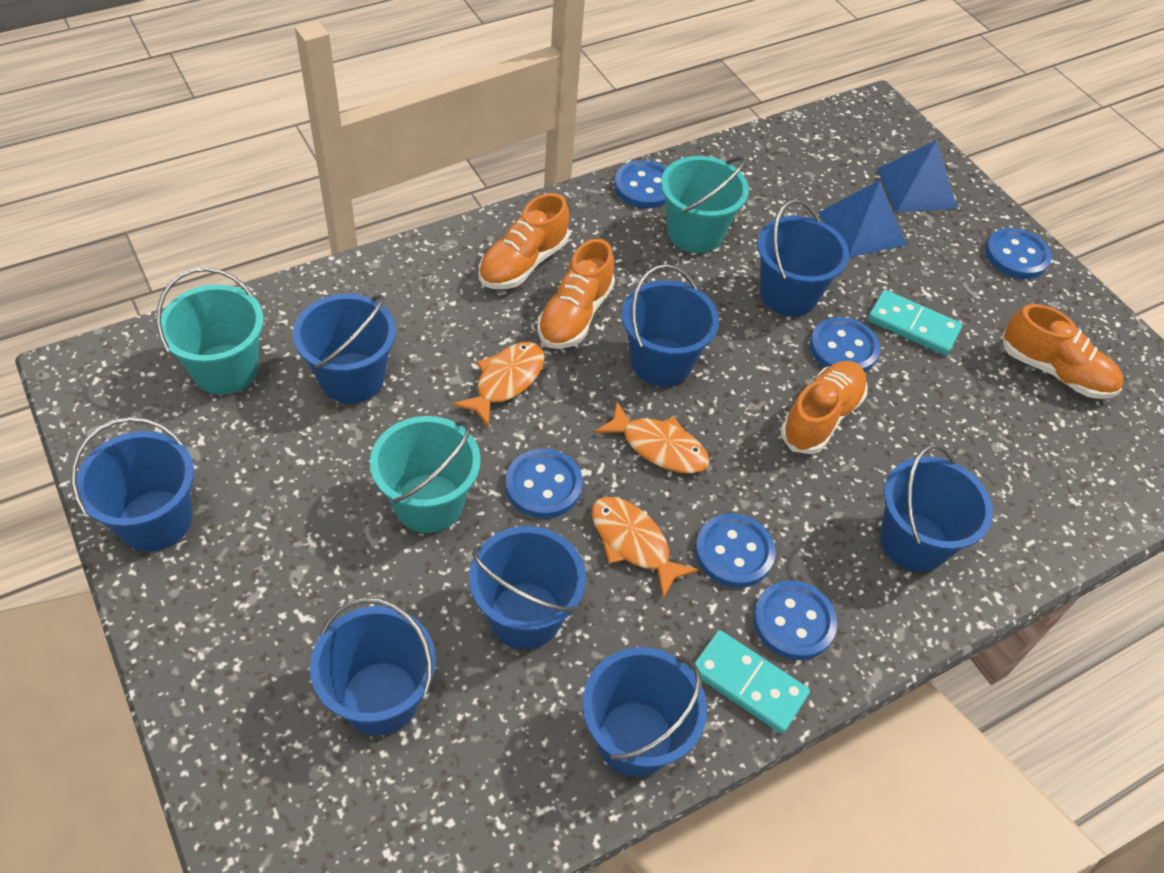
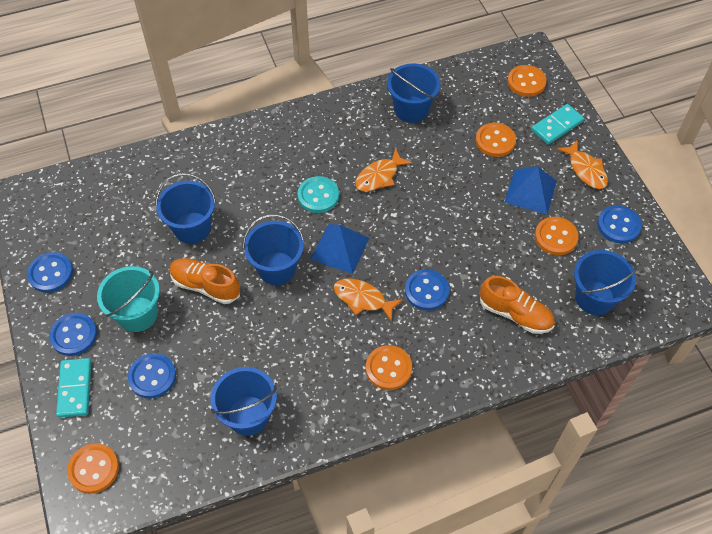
blue bucket: 8 -> 5
blue button: 6 -> 5
orange button: 0 -> 5
orange shoe: 4 -> 2
turquoise bucket: 3 -> 1
turquoise button: 0 -> 1

